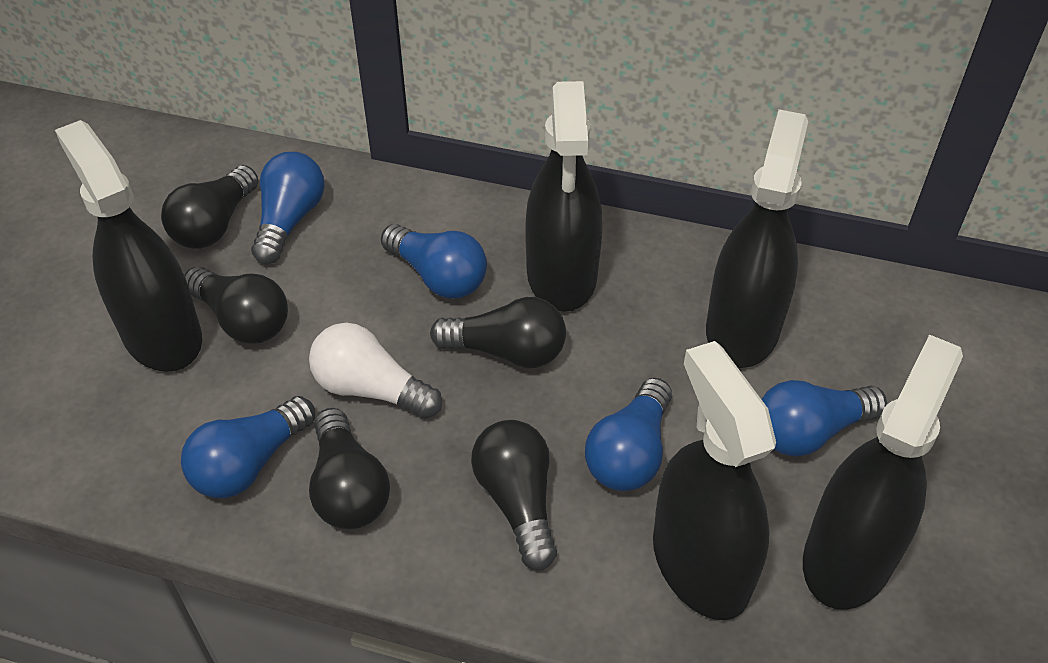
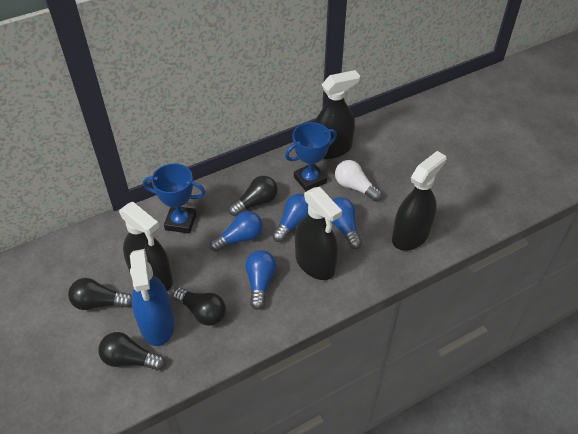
black light bulb: 5 -> 4
black spray bottle: 5 -> 4
blue light bulb: 5 -> 4
blue spray bottle: 0 -> 1
blue trophy: 0 -> 2

